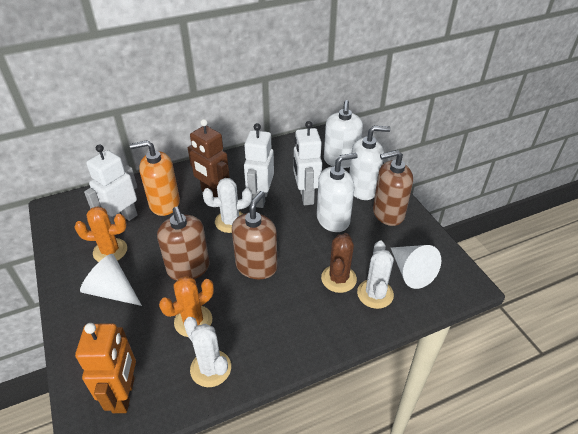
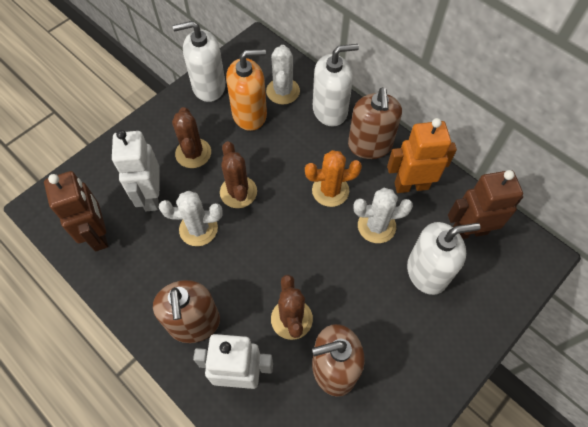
brown cactus: 1 -> 3
brown robot: 1 -> 2
orange cactus: 2 -> 1
white cone: 2 -> 0
white robot: 3 -> 2

